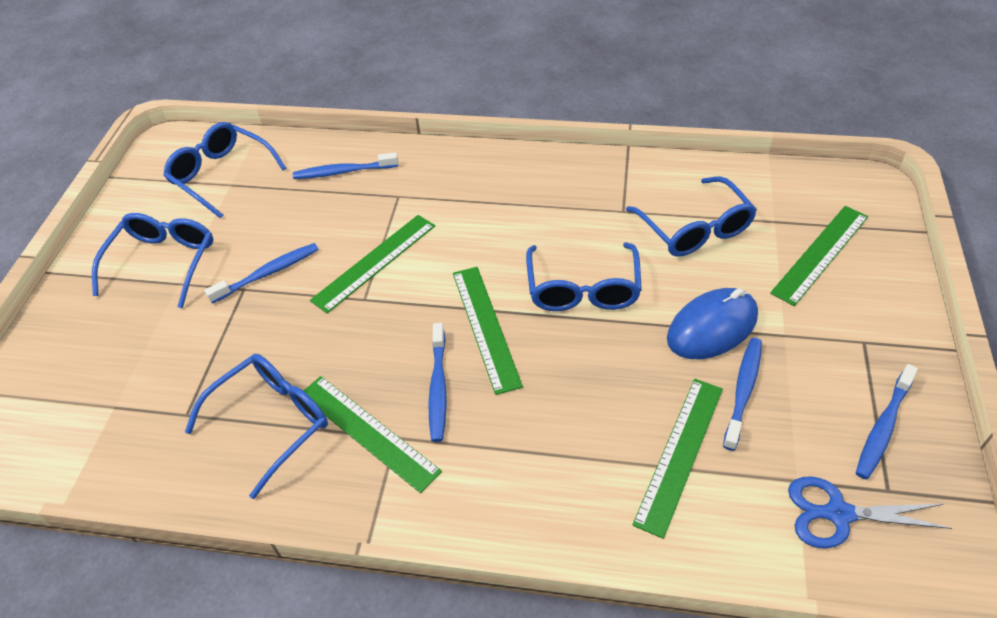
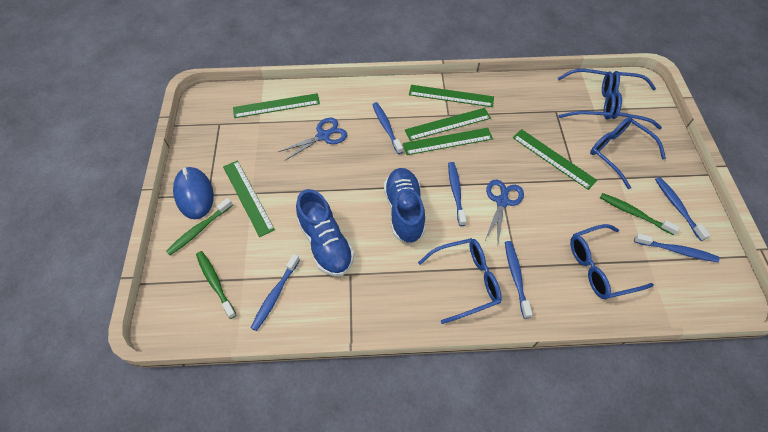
blue scissors: 1 -> 2
blue shoe: 0 -> 2
blue toothbrush: 5 -> 6
green ruler: 5 -> 6
green toothbrush: 0 -> 3

